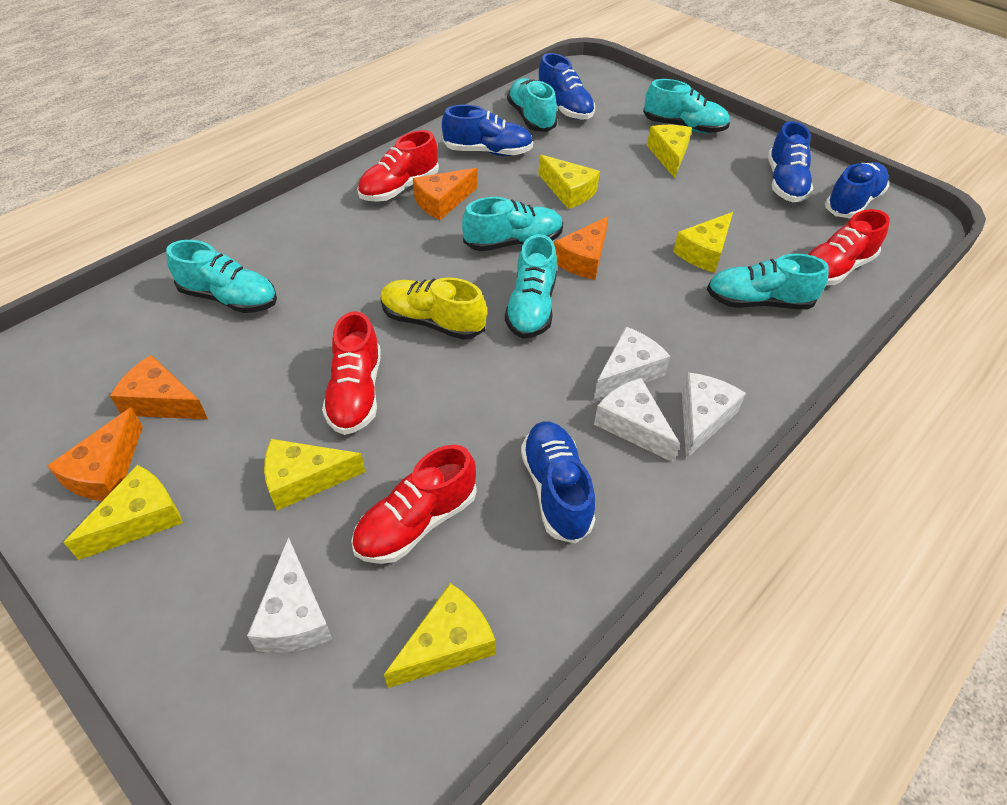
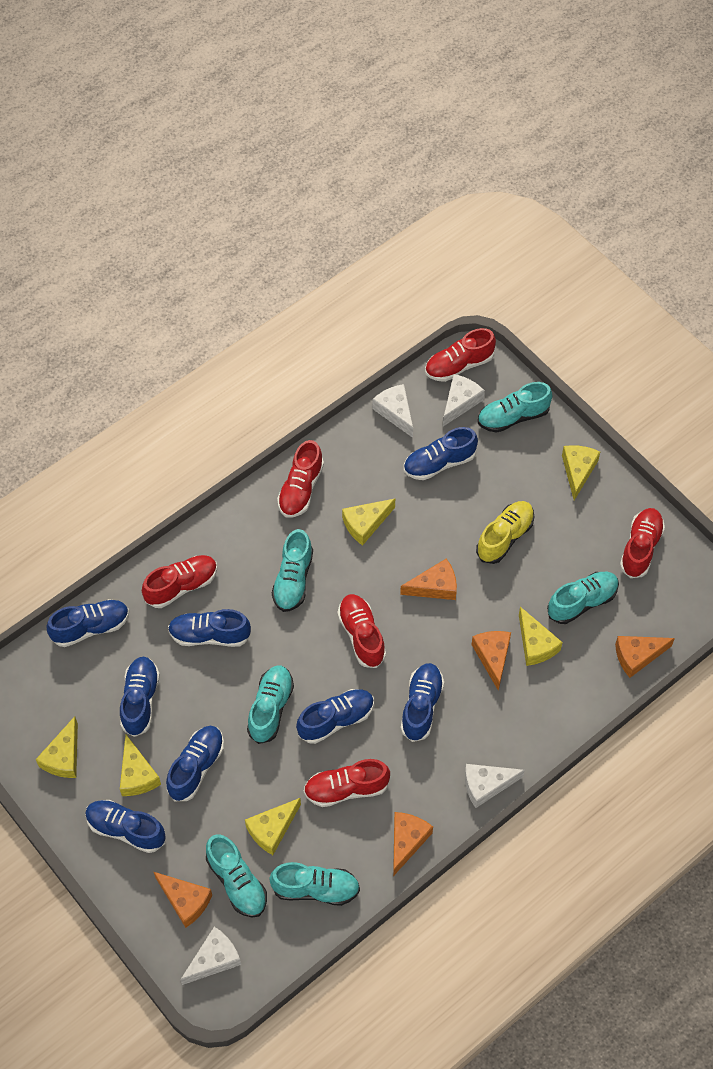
blue shoe: 5 -> 8
orange cheese: 4 -> 5
red shoe: 4 -> 6

